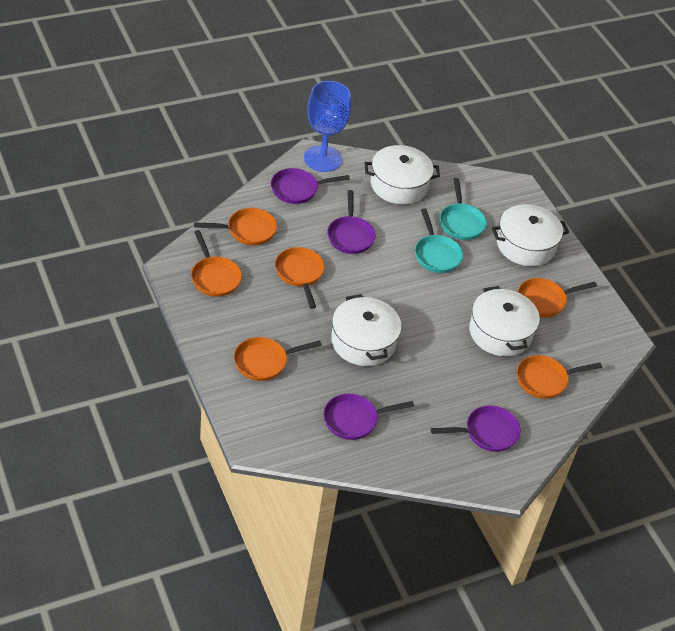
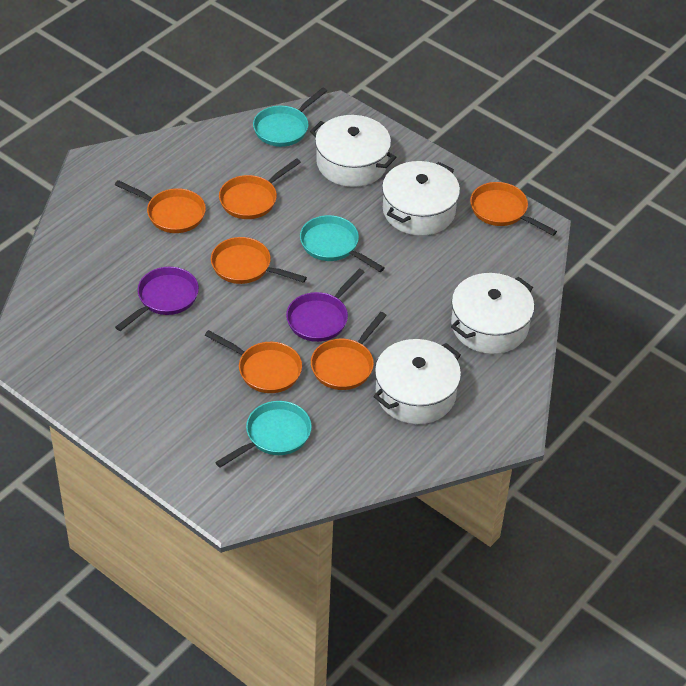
blue goblet: 1 -> 0
purple pan: 4 -> 2
turquoise pan: 2 -> 3

